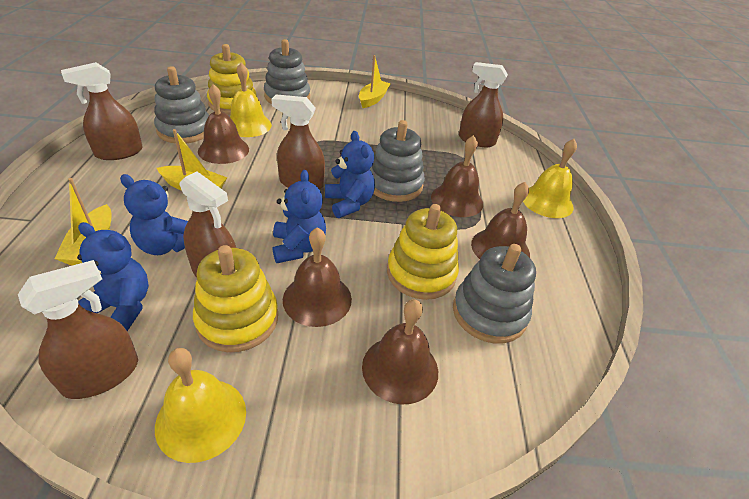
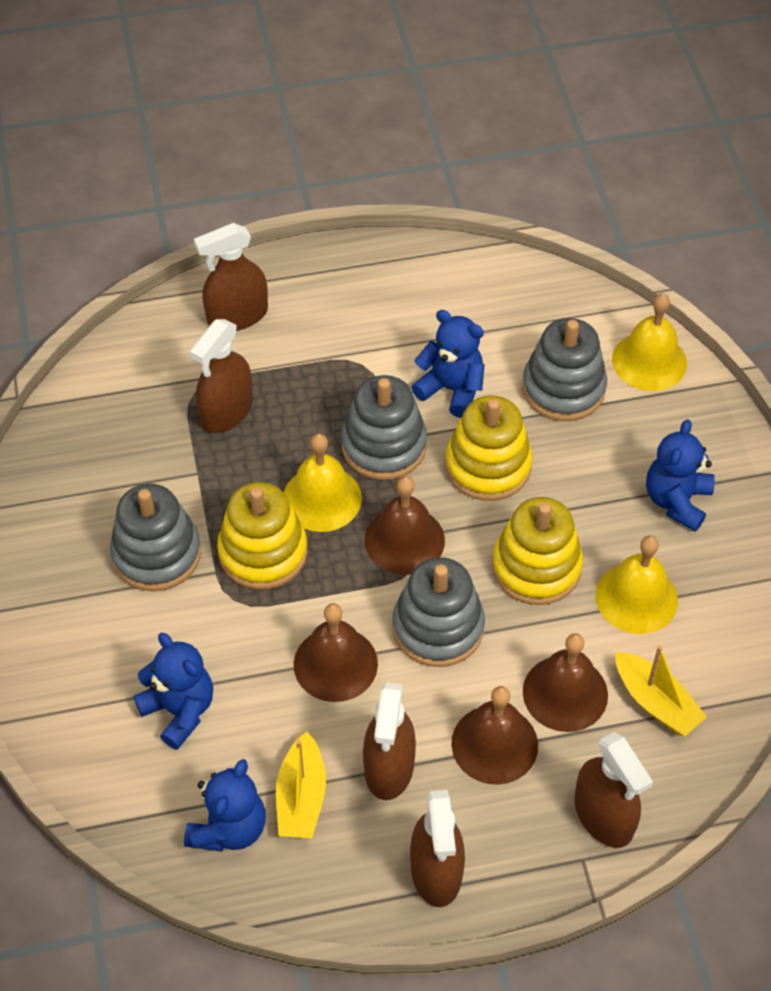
brown bell: 5 -> 4
yellow boat: 3 -> 2

